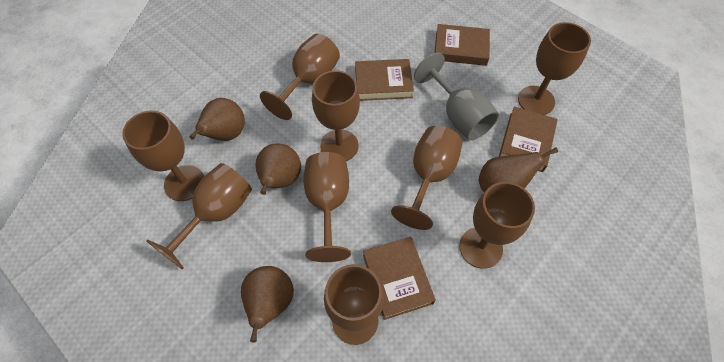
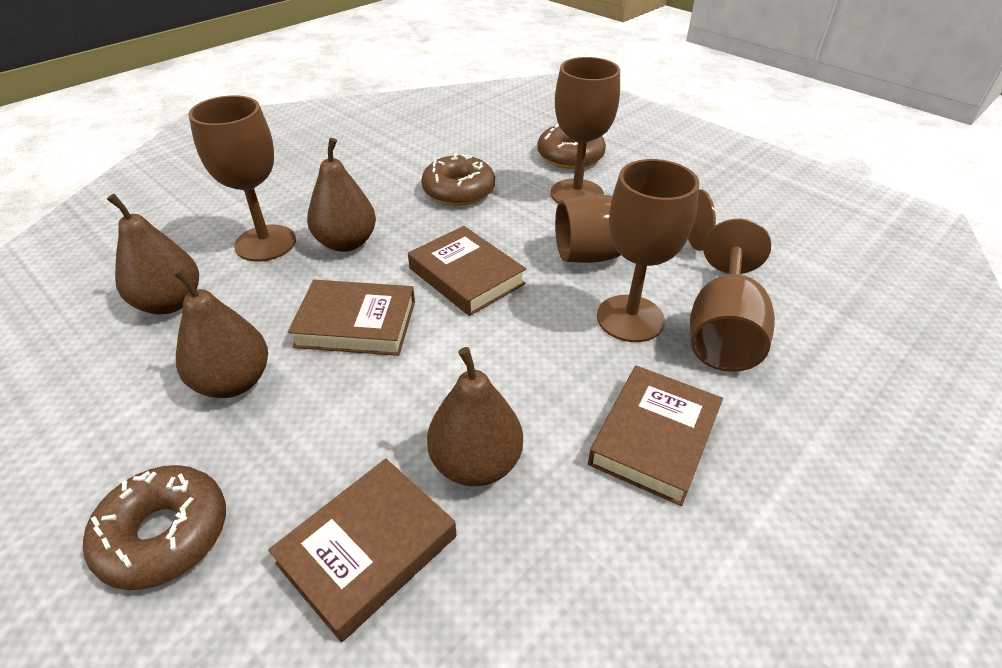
brown donut: 0 -> 3
brown goblet: 9 -> 5
grey goblet: 1 -> 0

